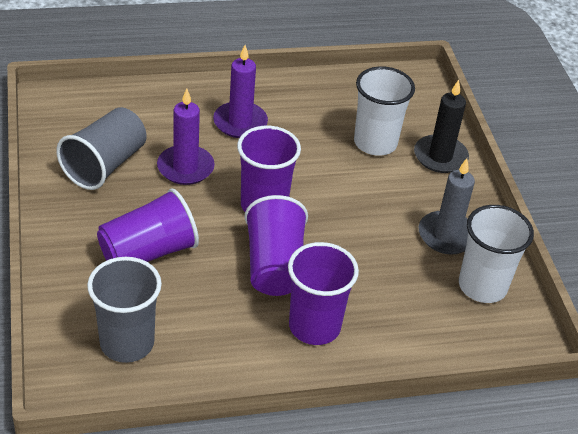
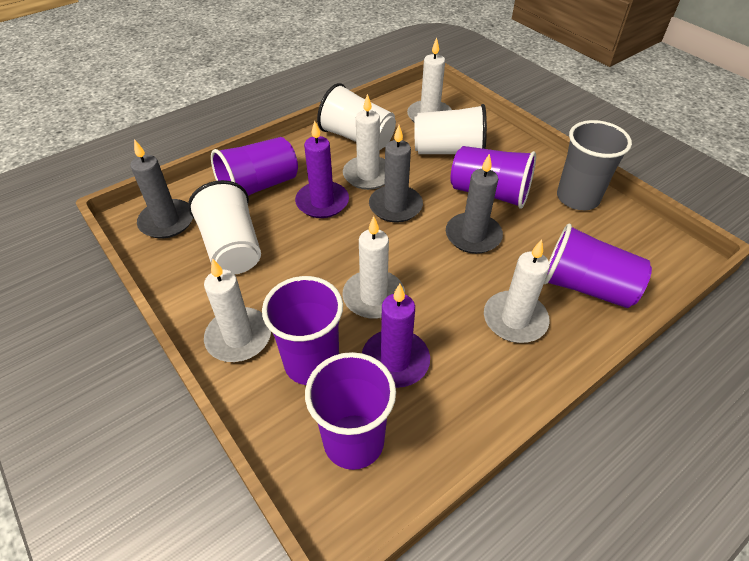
black candle: 1 -> 0
grey candle: 1 -> 3
grey cup: 2 -> 1
purple cup: 4 -> 5
white candle: 0 -> 5
white cup: 2 -> 3

